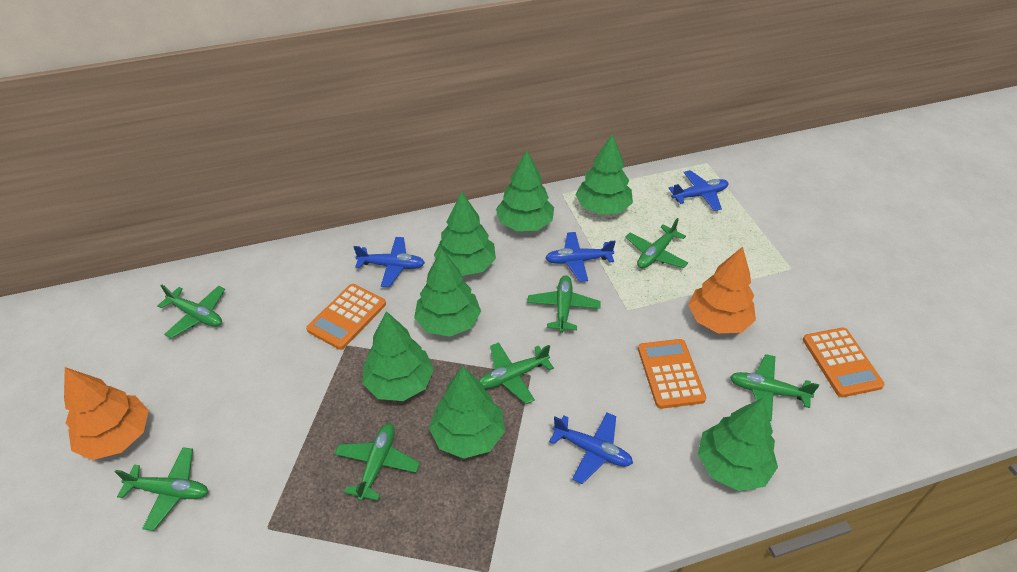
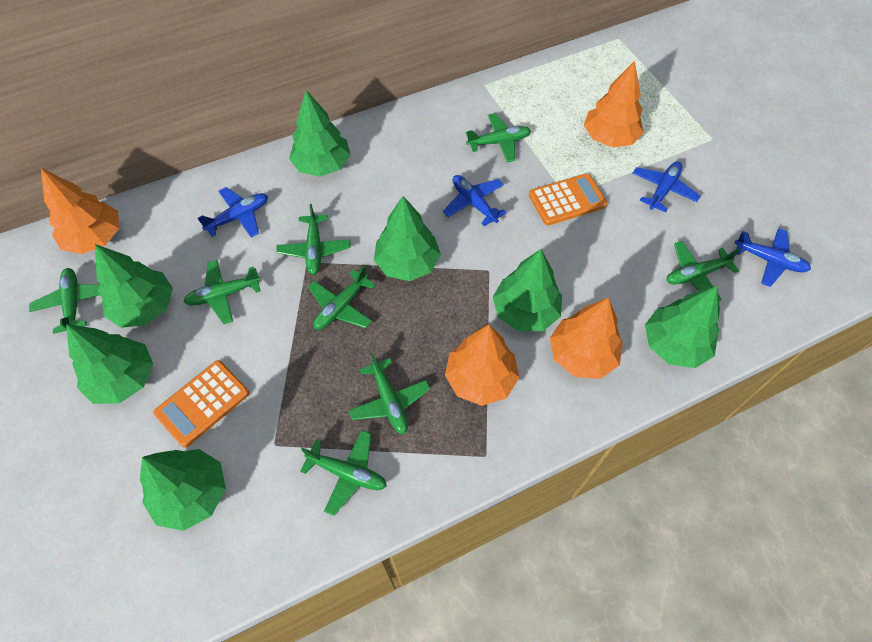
green plane: 7 -> 8
orange calculator: 3 -> 2
orange tree: 2 -> 4

